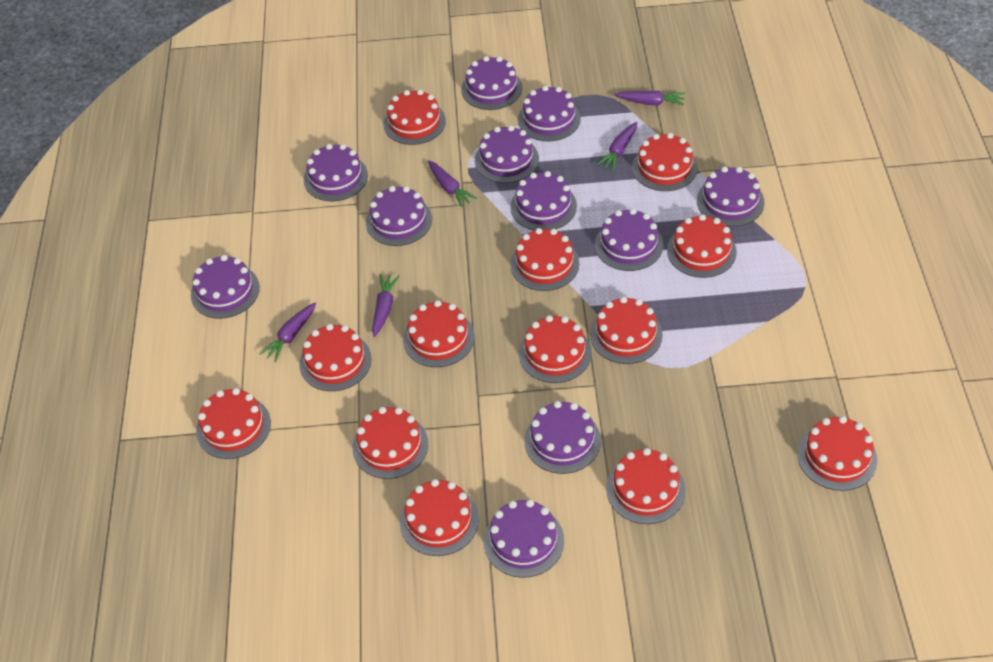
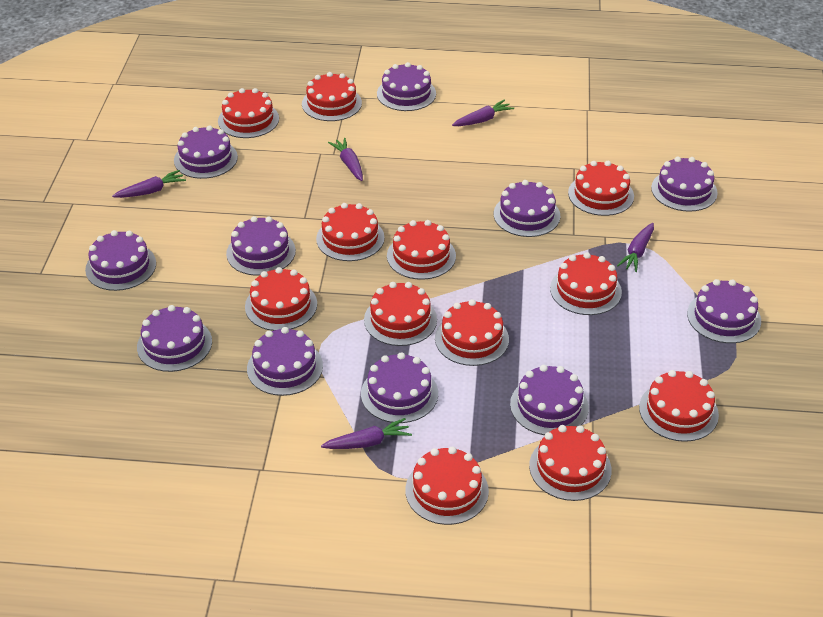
red cake: 13 -> 12

